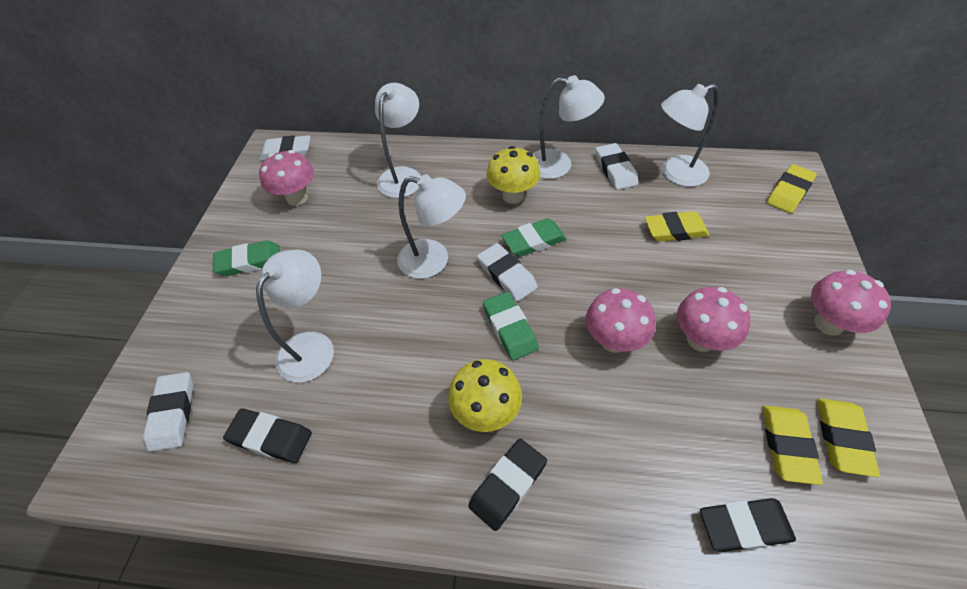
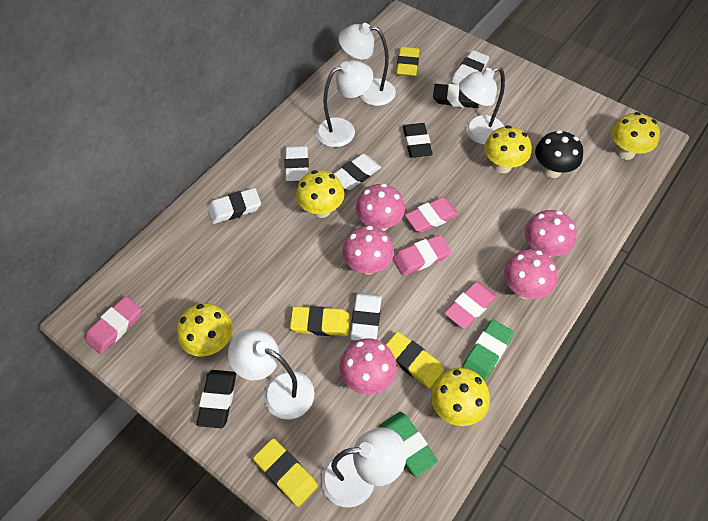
black mushroom: 0 -> 1
green eraser: 3 -> 2
pink eraser: 0 -> 4
pink mushroom: 4 -> 5
white eraser: 4 -> 5
yellow mushroom: 2 -> 5

